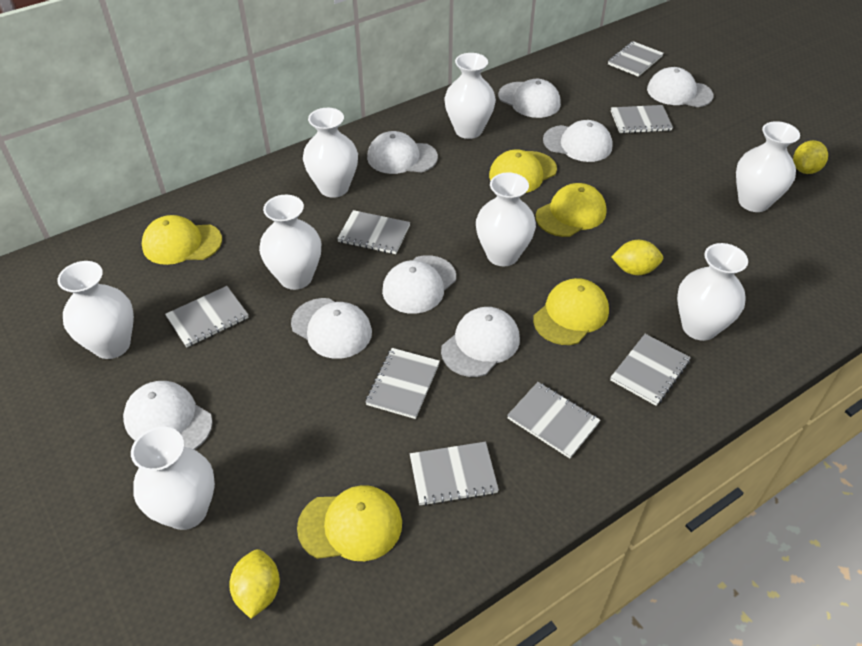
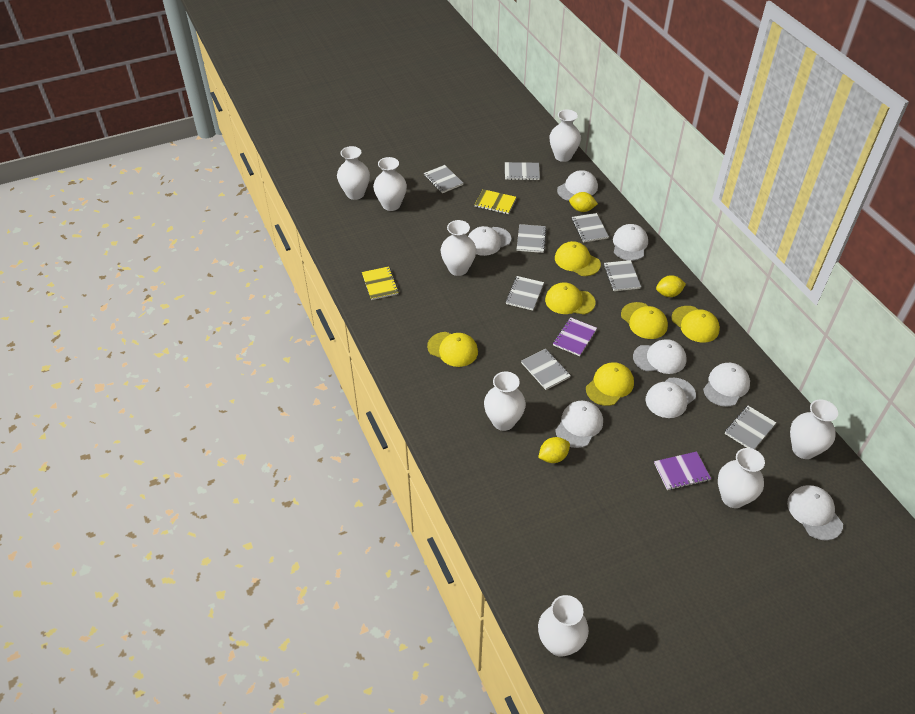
purple notebook: 0 -> 2
yellow cap: 5 -> 6
yellow notebook: 0 -> 2

